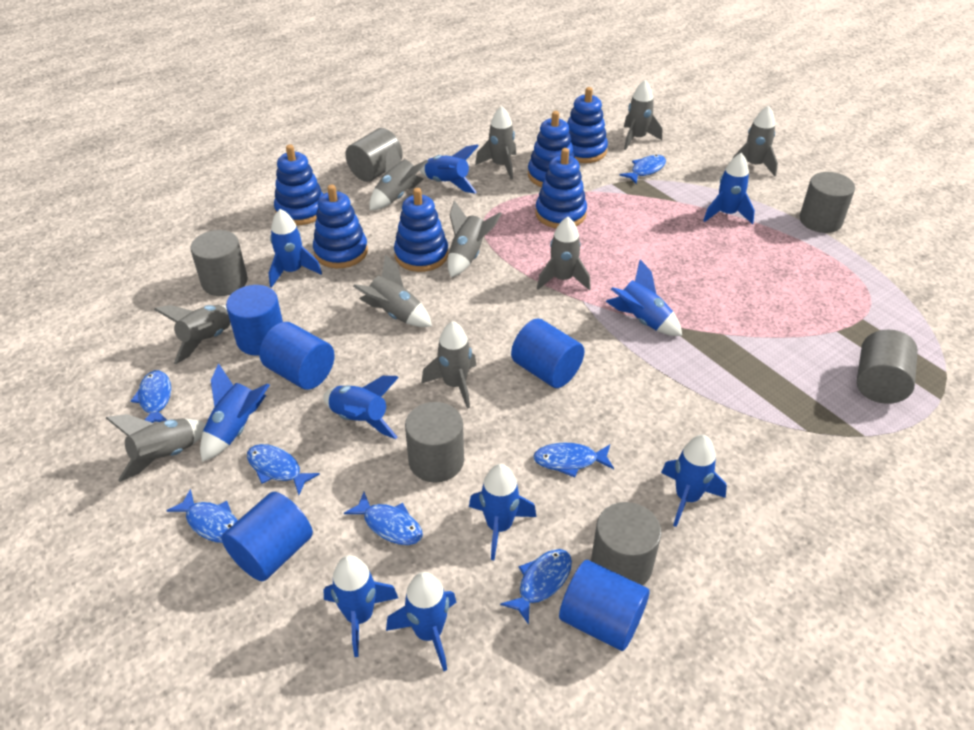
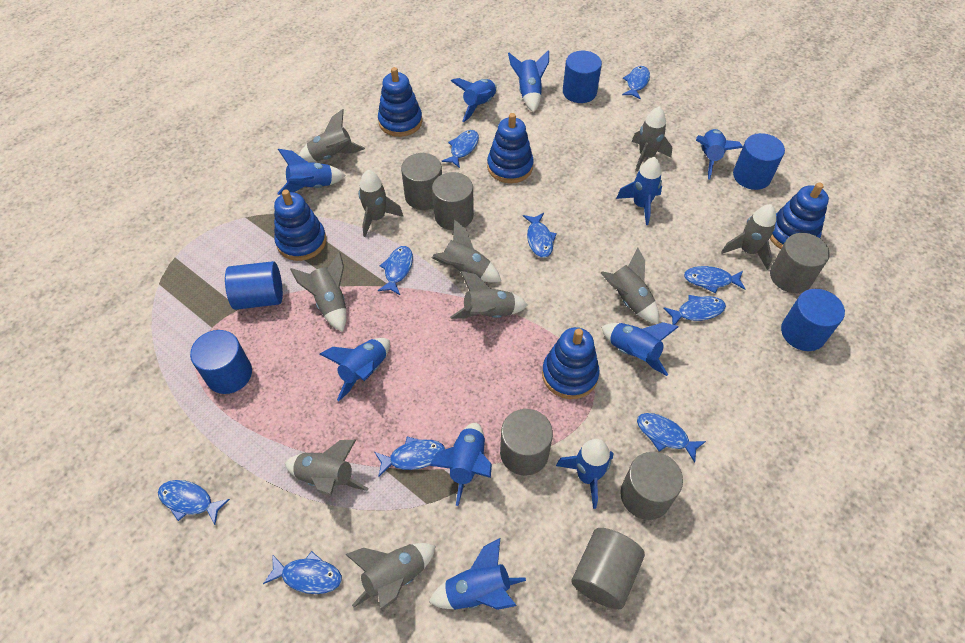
blue fish: 7 -> 10
blue stacking toy: 6 -> 5

